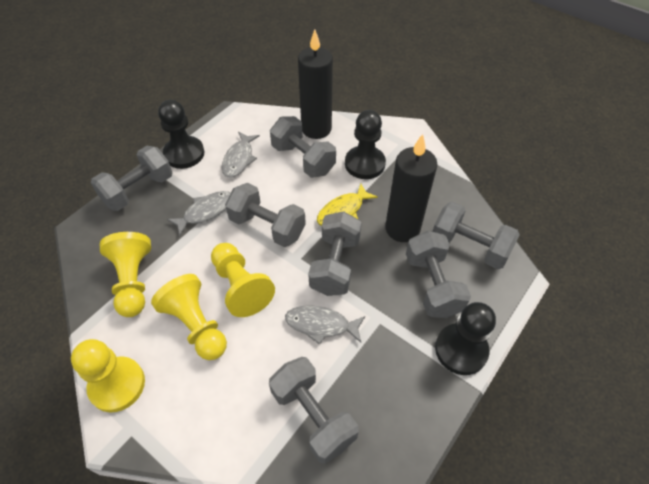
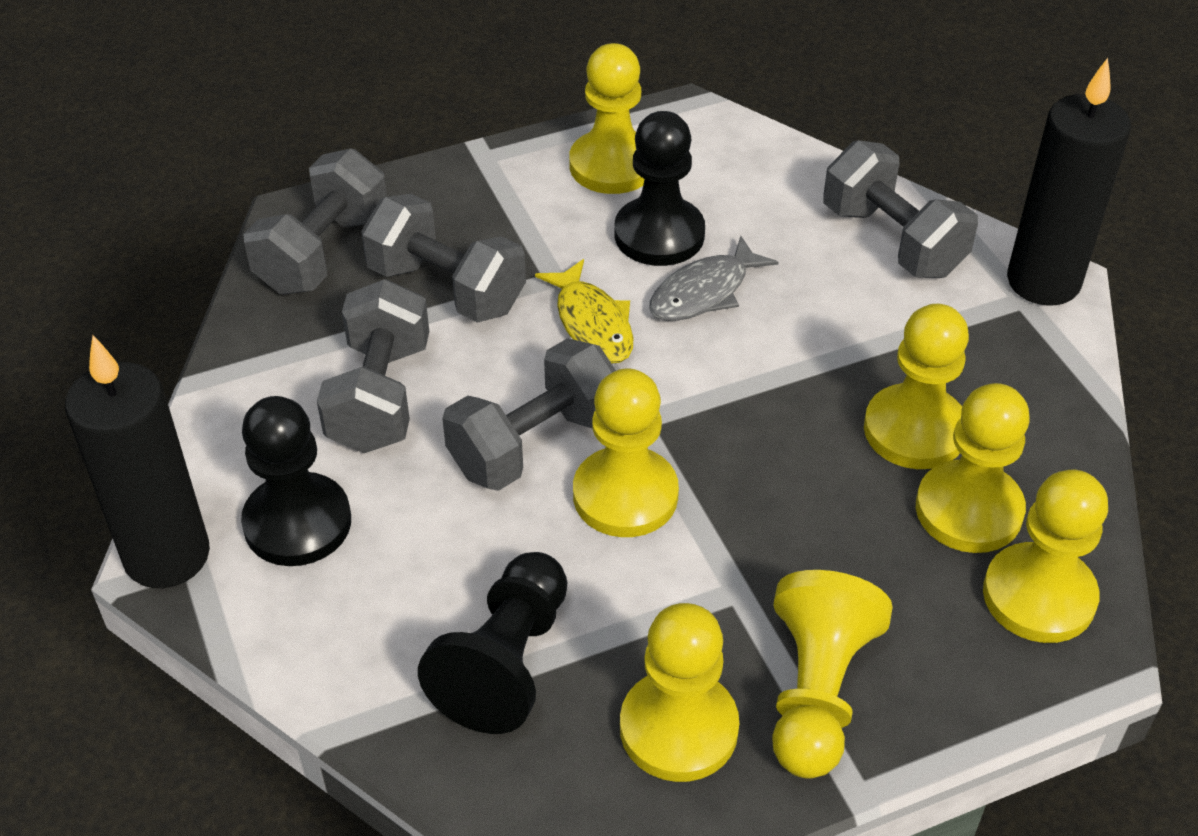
grey dumbbell: 7 -> 5
grey fish: 3 -> 1
yellow pawn: 4 -> 7

